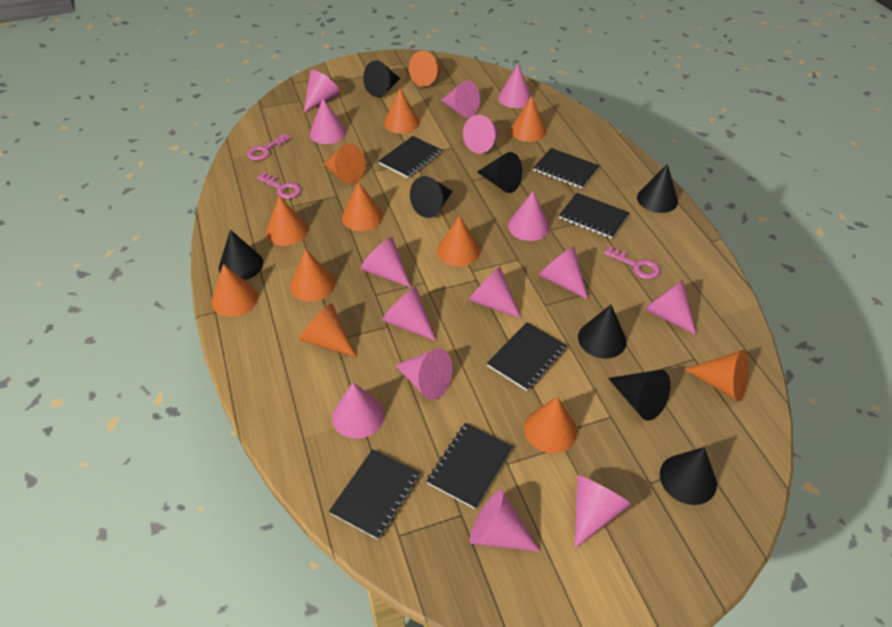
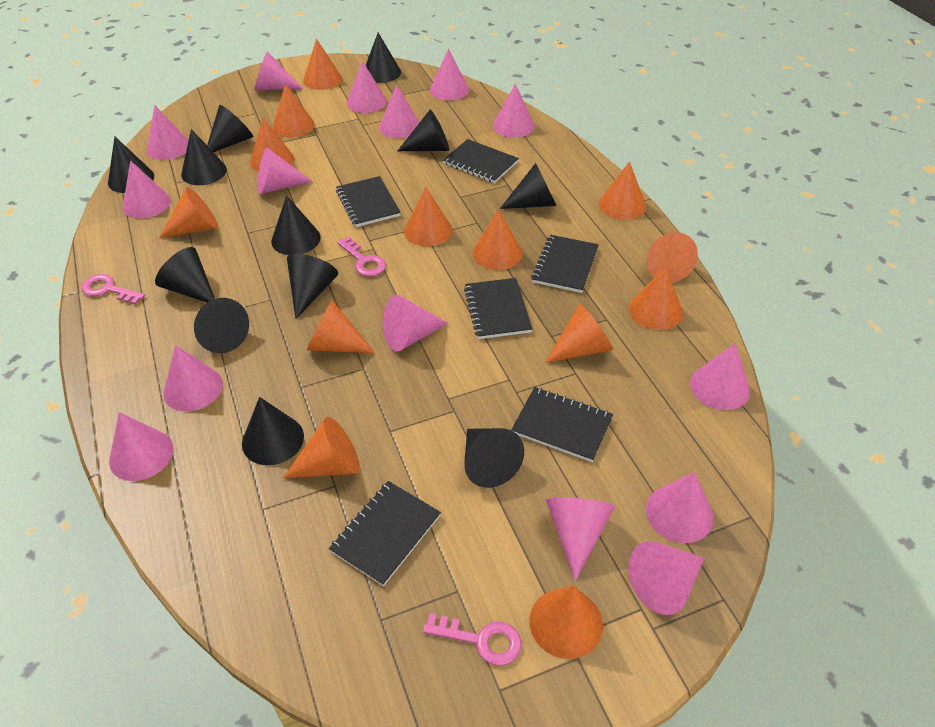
black cone: 8 -> 12
orange cone: 12 -> 13

